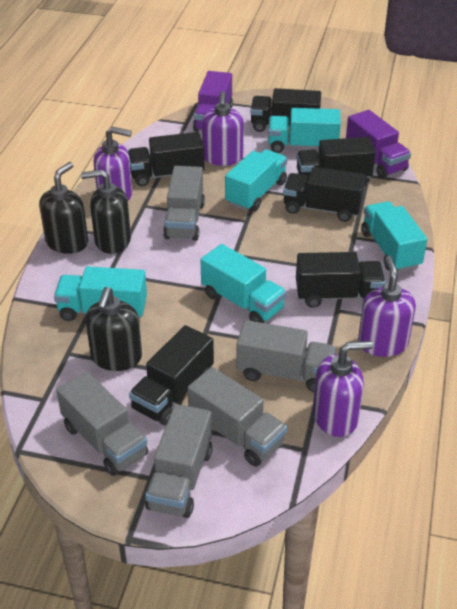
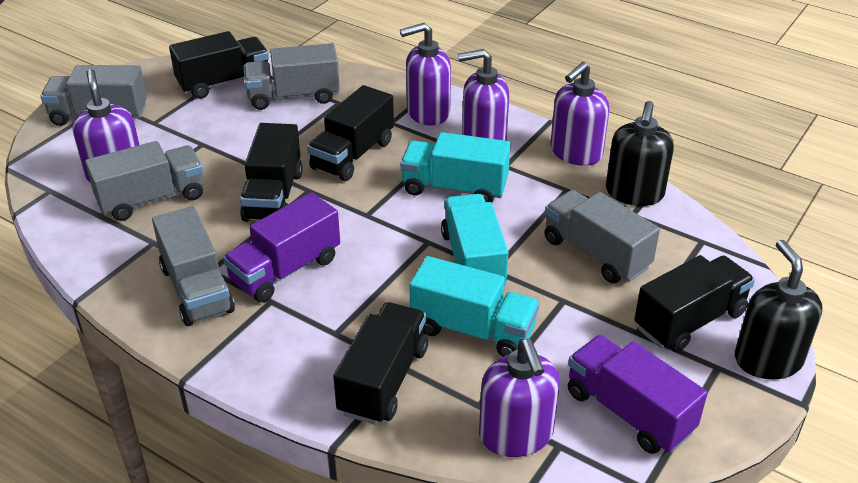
black soap dispenser: 3 -> 2
black truck: 6 -> 5
purple soap dispenser: 4 -> 5
turquoise truck: 5 -> 3

